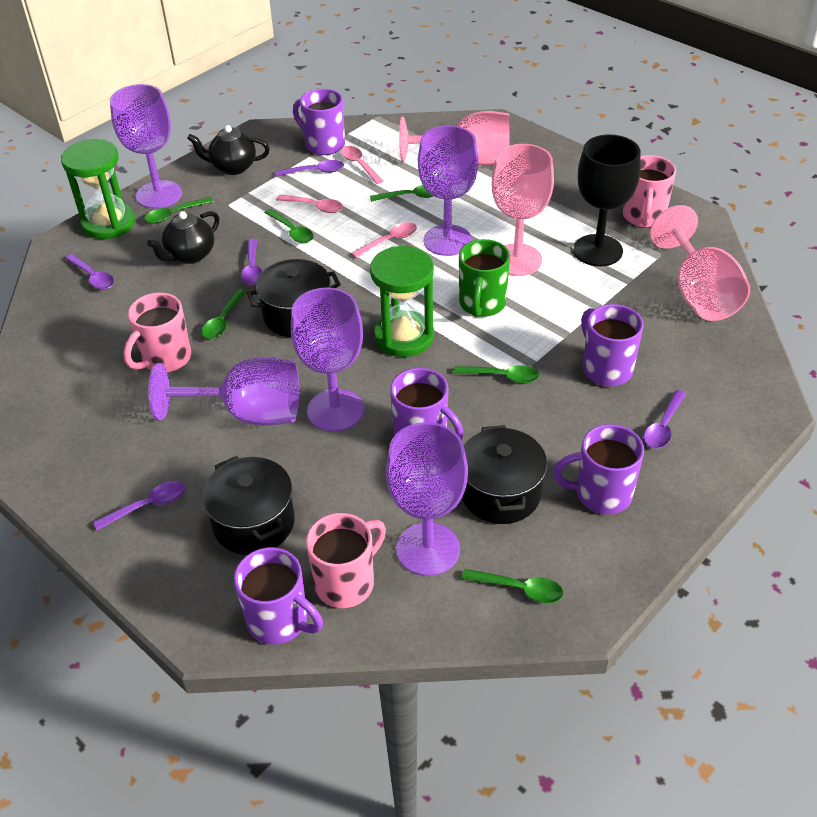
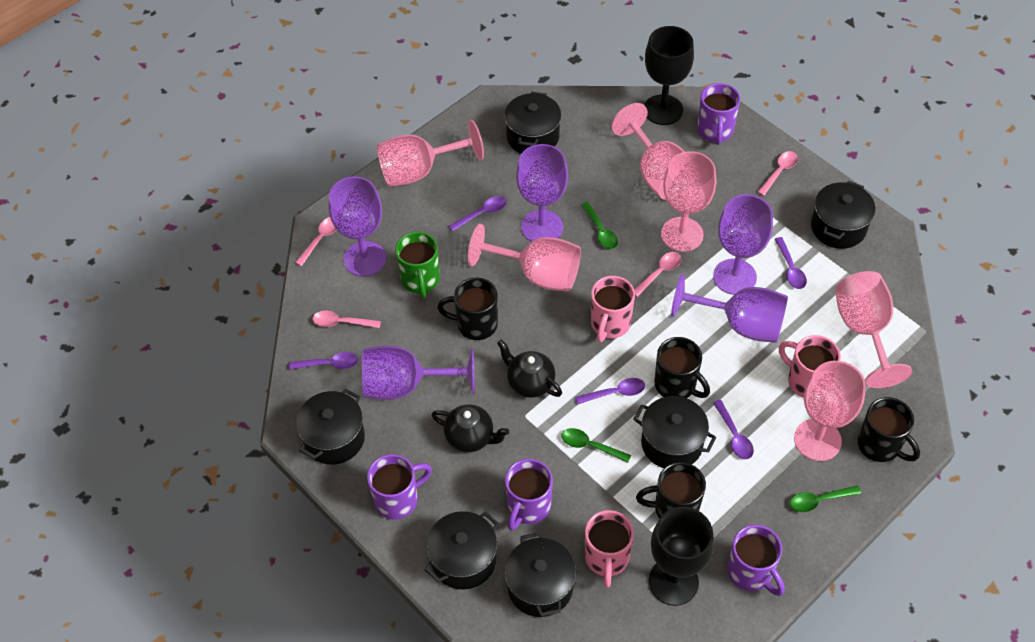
black goblet: 1 -> 2
black mug: 0 -> 4
black pot: 3 -> 6
green hourglass: 2 -> 0
green spoon: 6 -> 3
pink goblet: 3 -> 6
pink spoon: 3 -> 4
purple mug: 5 -> 4

